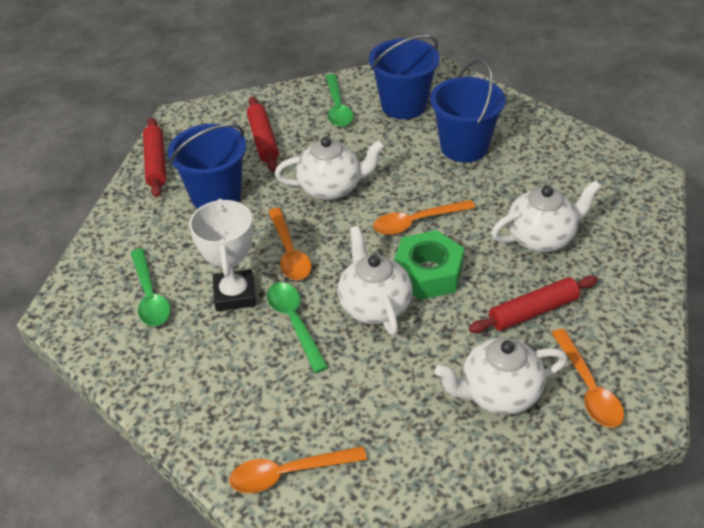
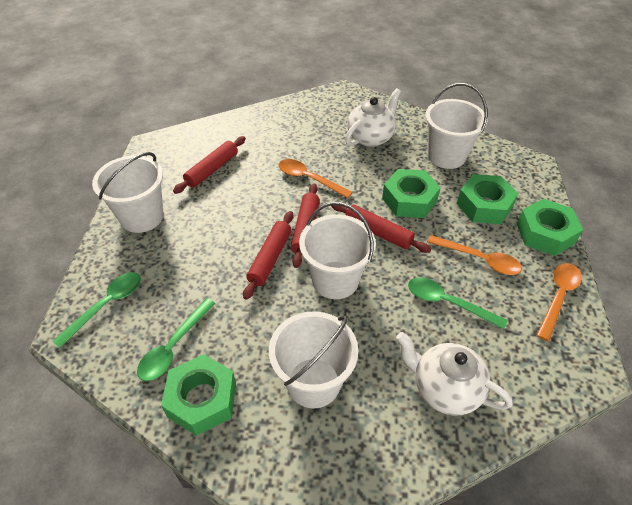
blue bucket: 3 -> 0
green nut: 1 -> 4
orange spoon: 4 -> 3
red rolling pin: 3 -> 4
white bucket: 0 -> 4
white teapot: 4 -> 2
white trophy: 1 -> 0

